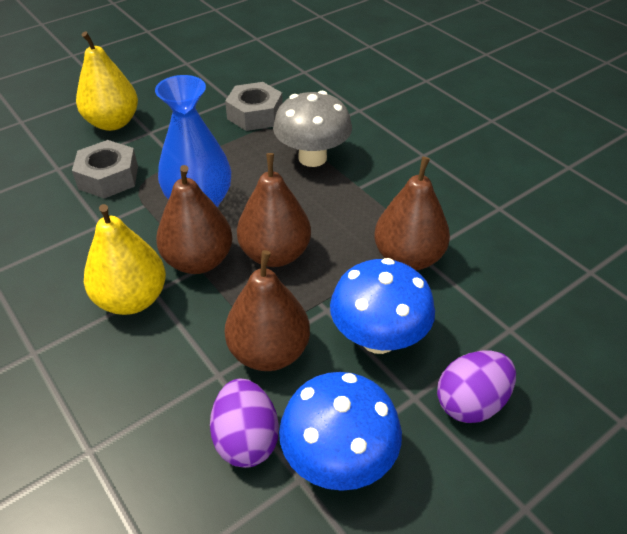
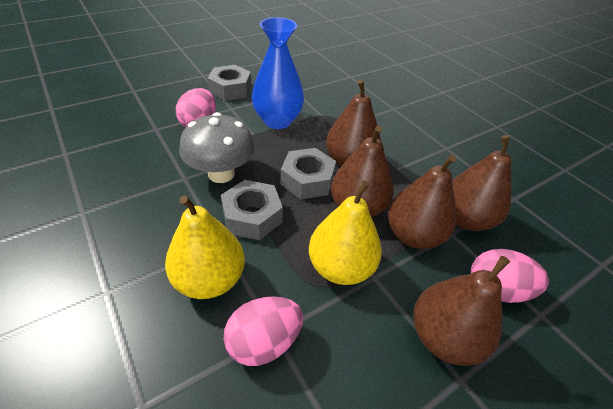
blue mushroom: 2 -> 0
brown pear: 4 -> 5
grey nut: 2 -> 3
pink egg: 0 -> 3
purple egg: 2 -> 0

